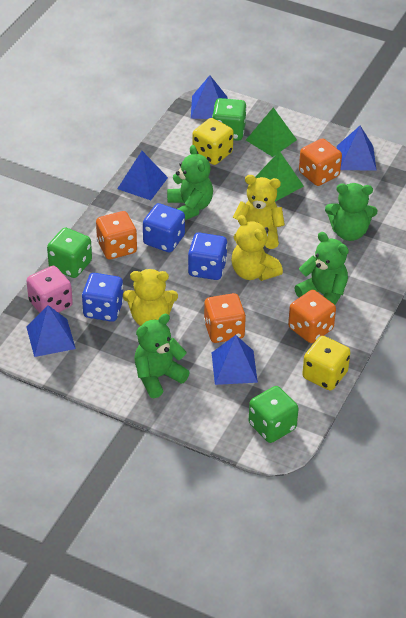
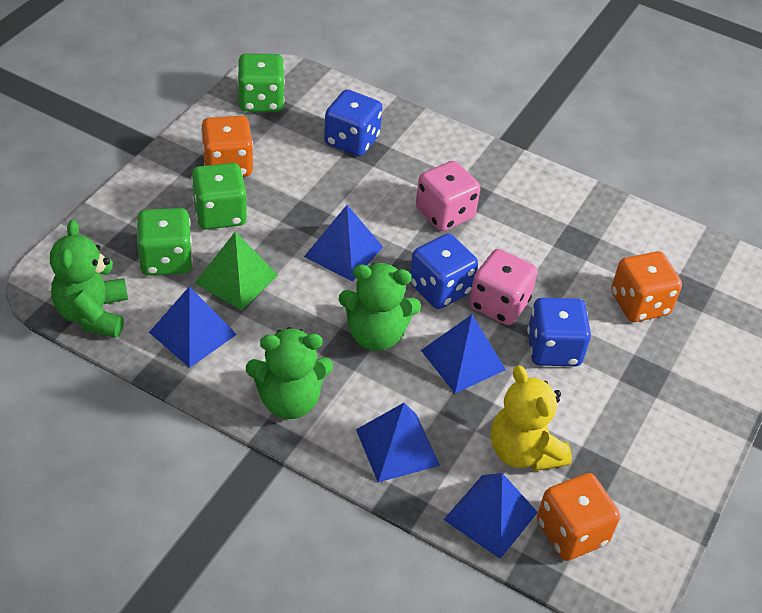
green pyramid: 2 -> 1
green teddy bear: 4 -> 3
orange dice: 4 -> 3
pink dice: 1 -> 2
yellow dice: 2 -> 0
yellow teddy bear: 3 -> 1

